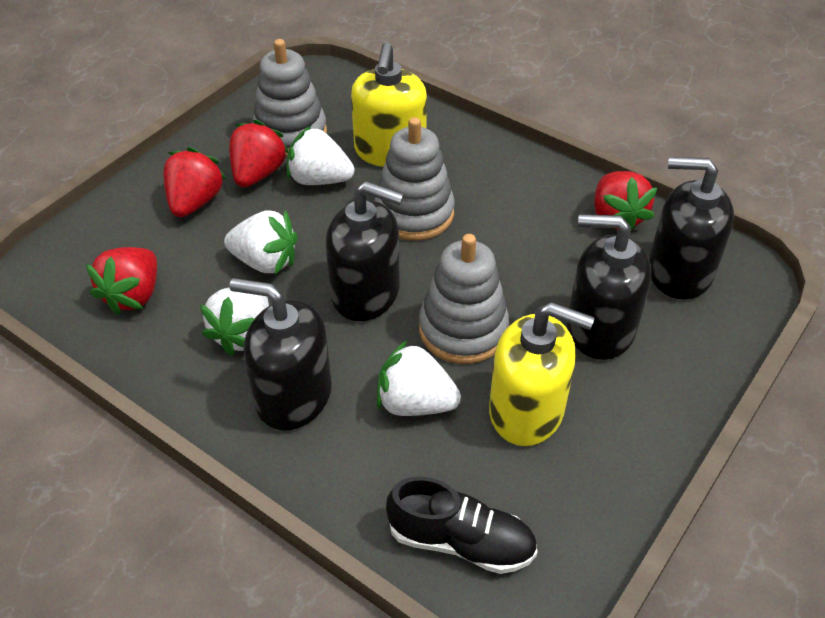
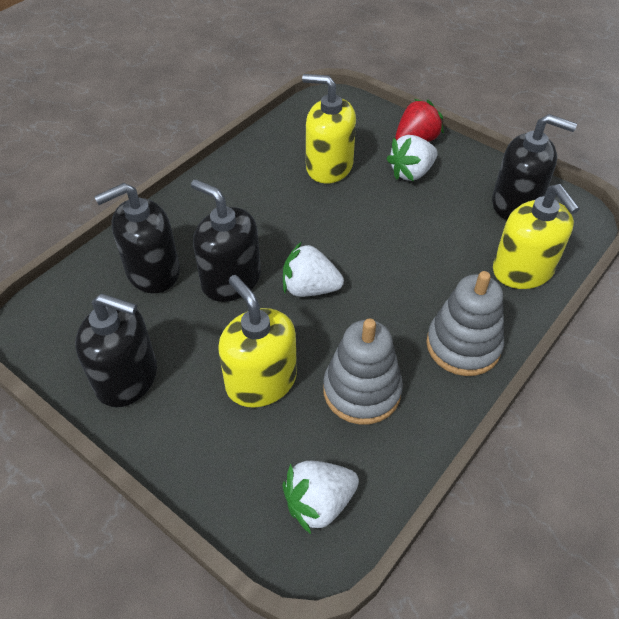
black shoe: 1 -> 0
grey stacking toy: 3 -> 2
red strawberry: 4 -> 1
white strawberry: 4 -> 3
yellow soap dispenser: 2 -> 3

